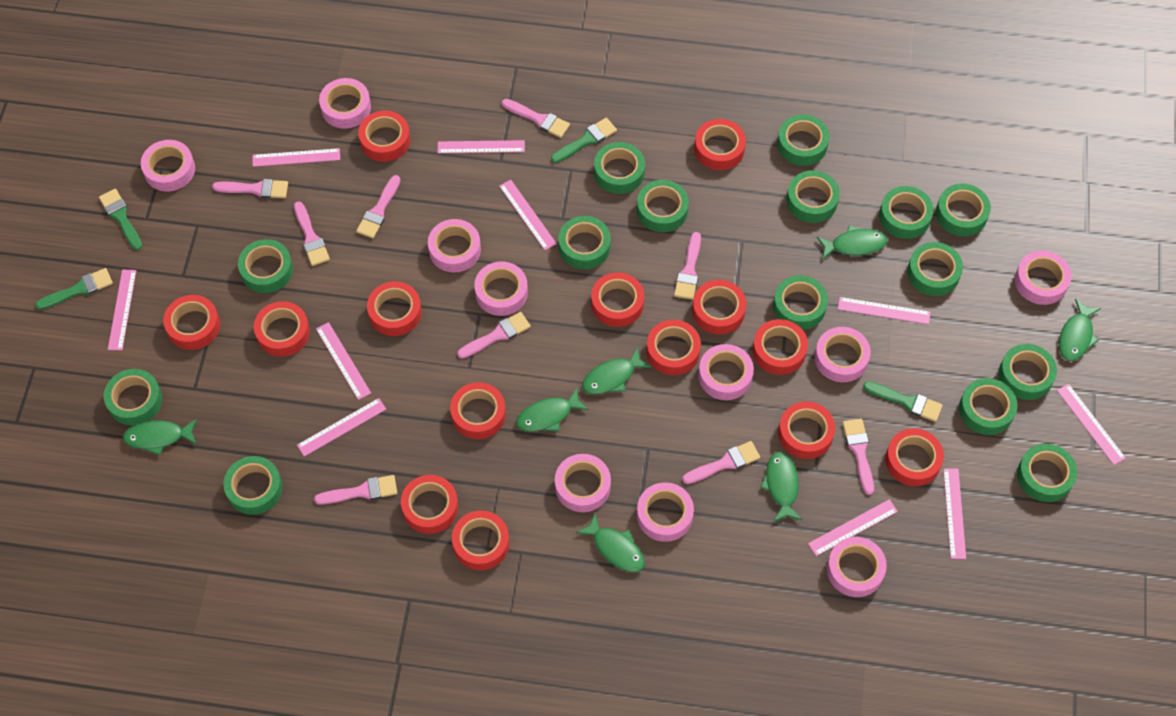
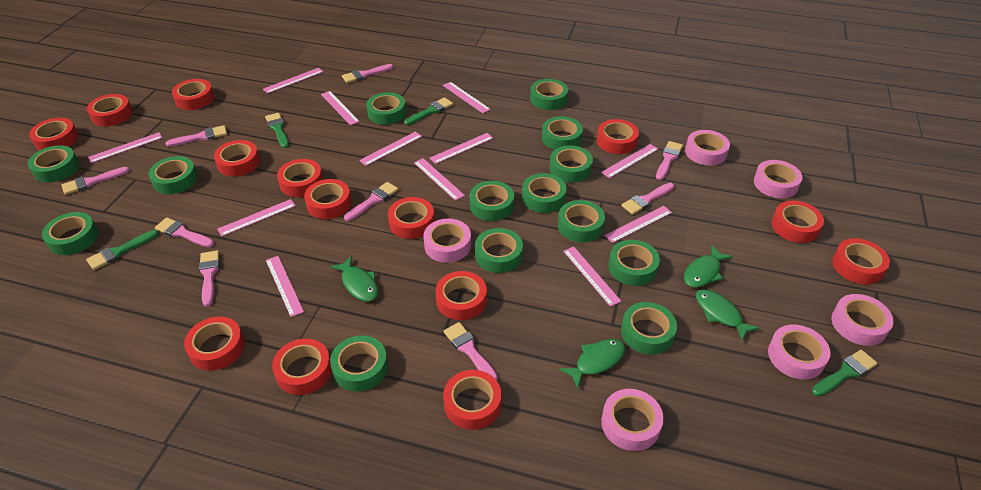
green fish: 7 -> 4
green tape: 15 -> 14
pink ruler: 10 -> 12
pink tape: 10 -> 6

